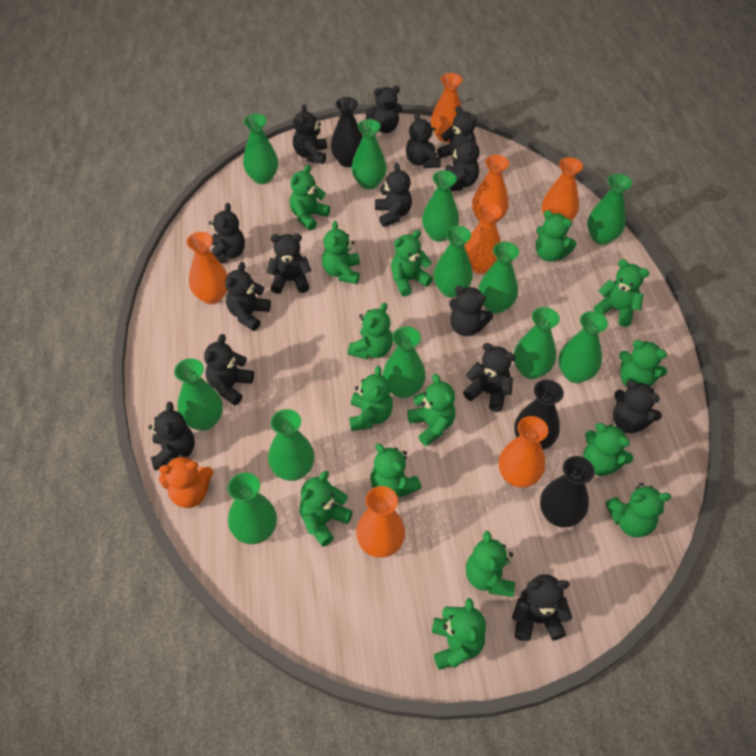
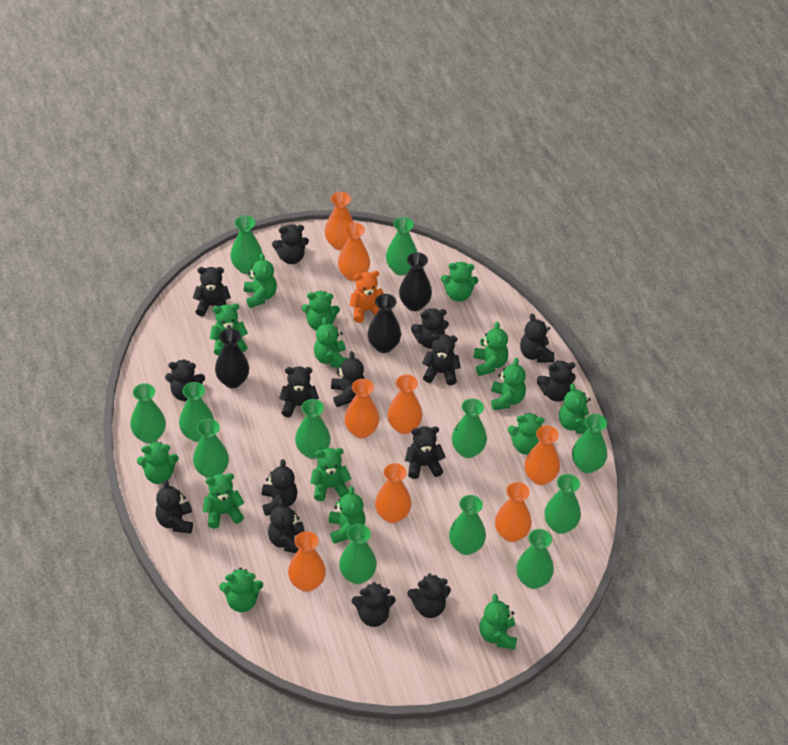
orange vase: 7 -> 8

